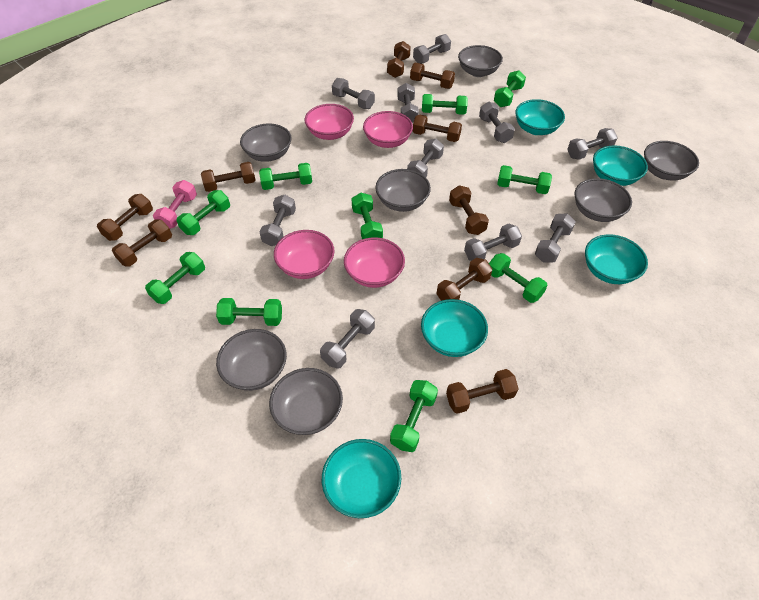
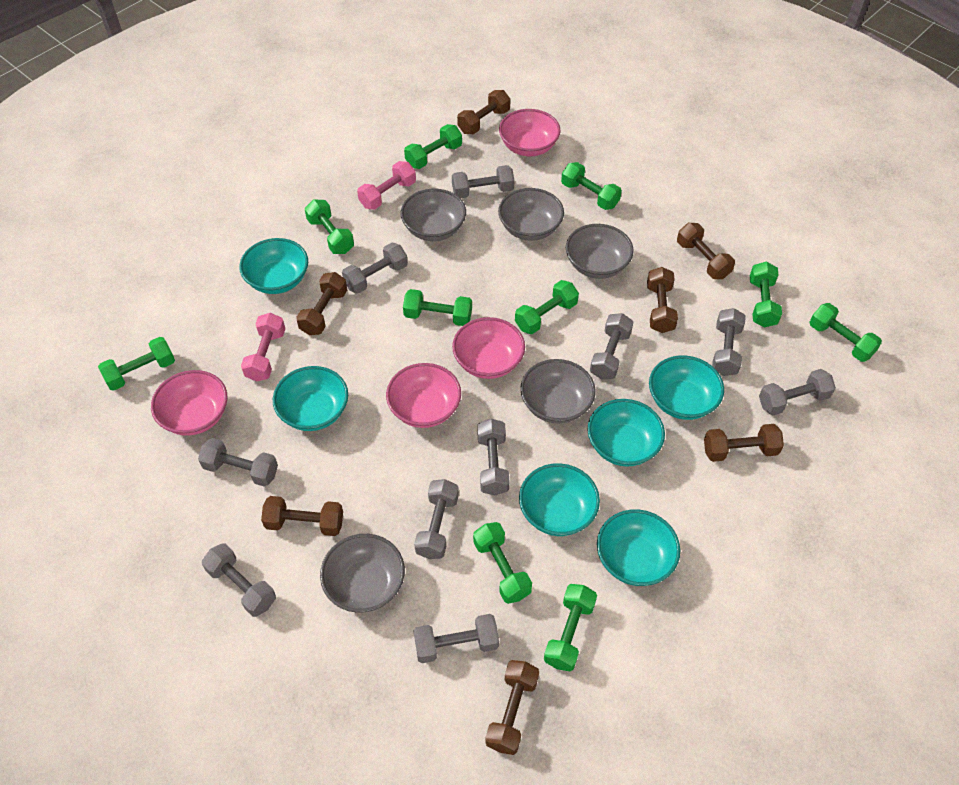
brown dumbbell: 9 -> 7
grey bowl: 7 -> 5
pink dumbbell: 1 -> 2
turquoise bowl: 5 -> 6

